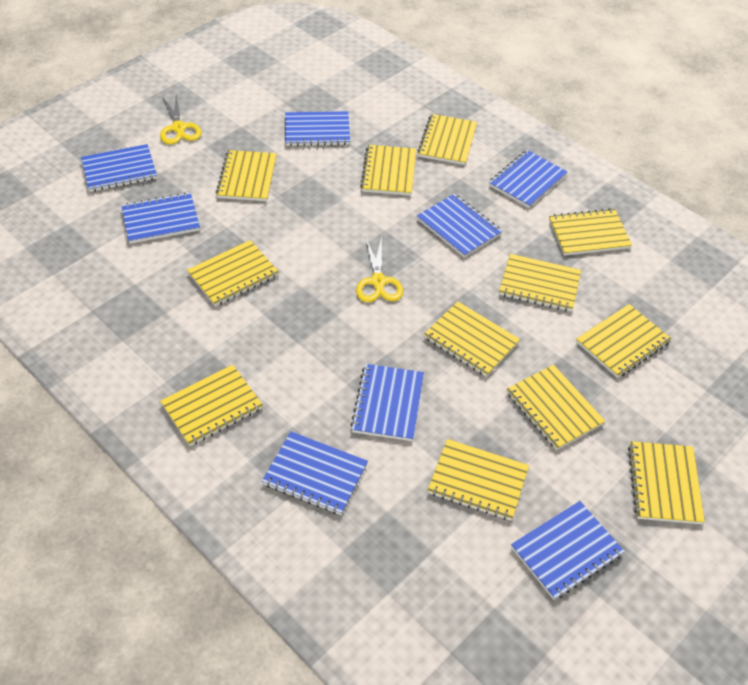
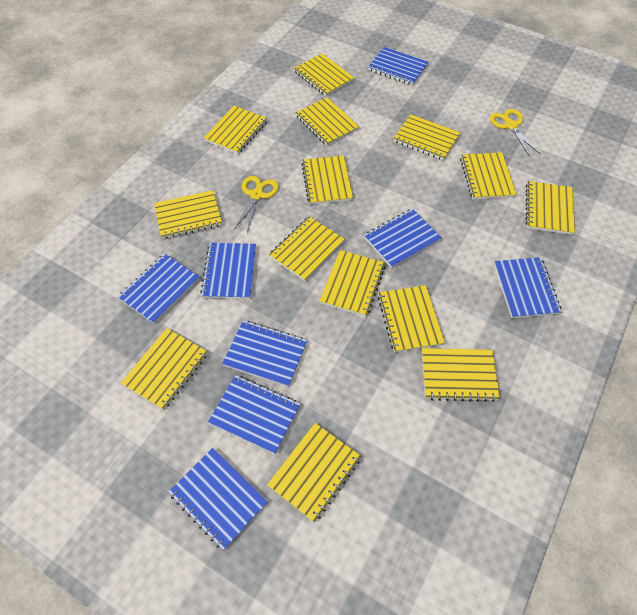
yellow notebook: 12 -> 14

